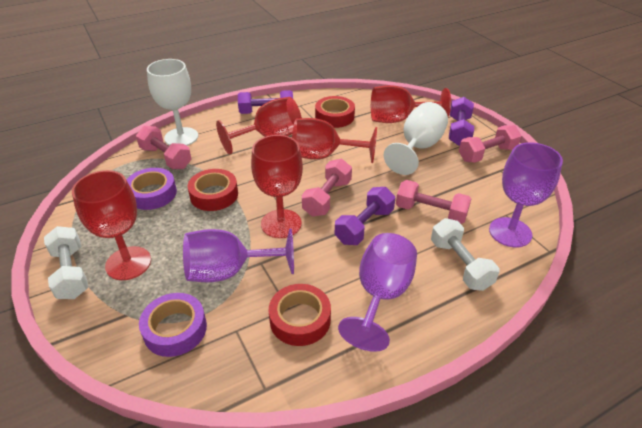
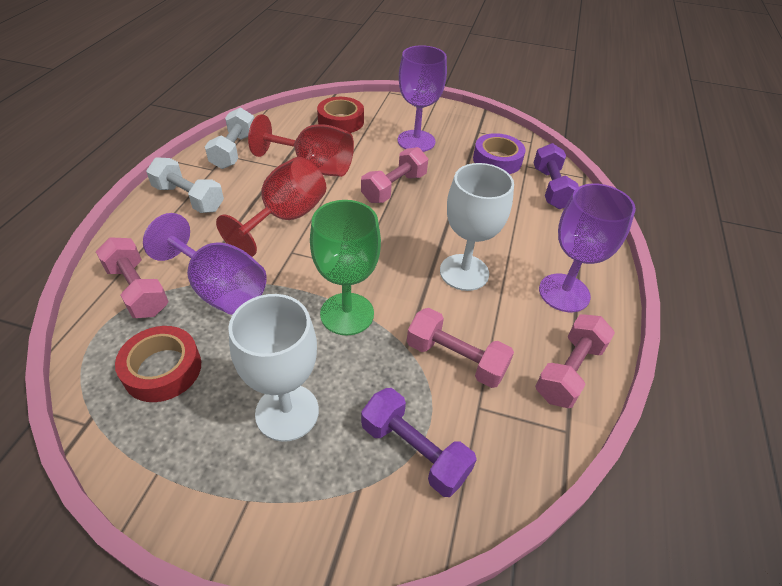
green goblet: 0 -> 1
purple dumbbell: 3 -> 2
purple tape: 2 -> 1
red goblet: 5 -> 2
red tape: 3 -> 2

